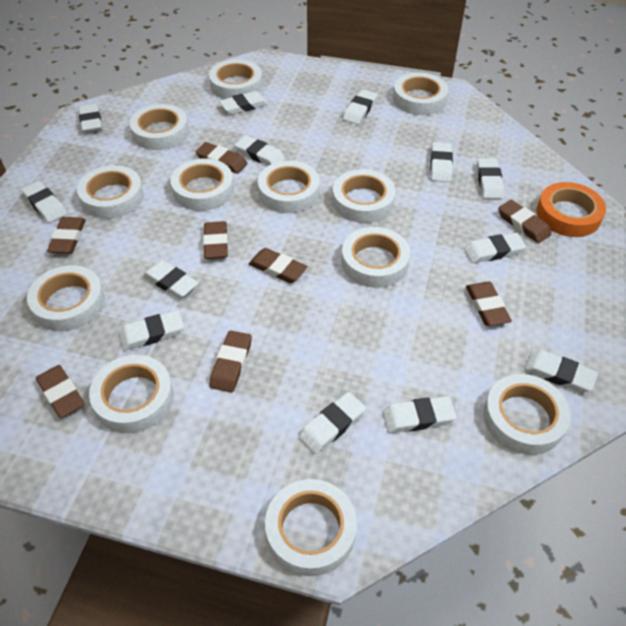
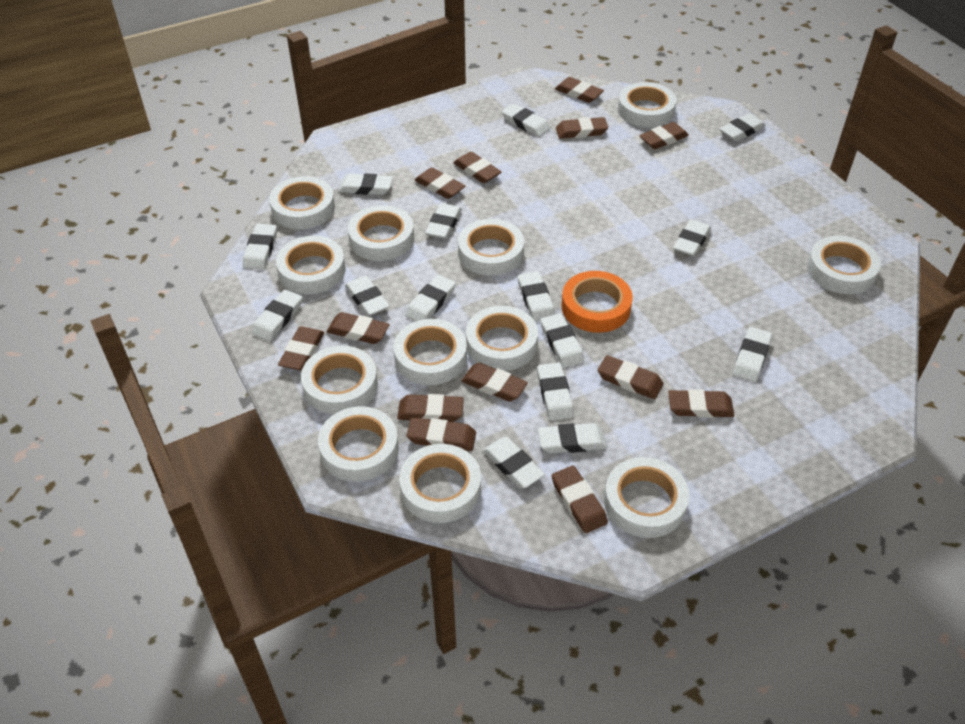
brown eraser: 8 -> 13
white eraser: 13 -> 15

